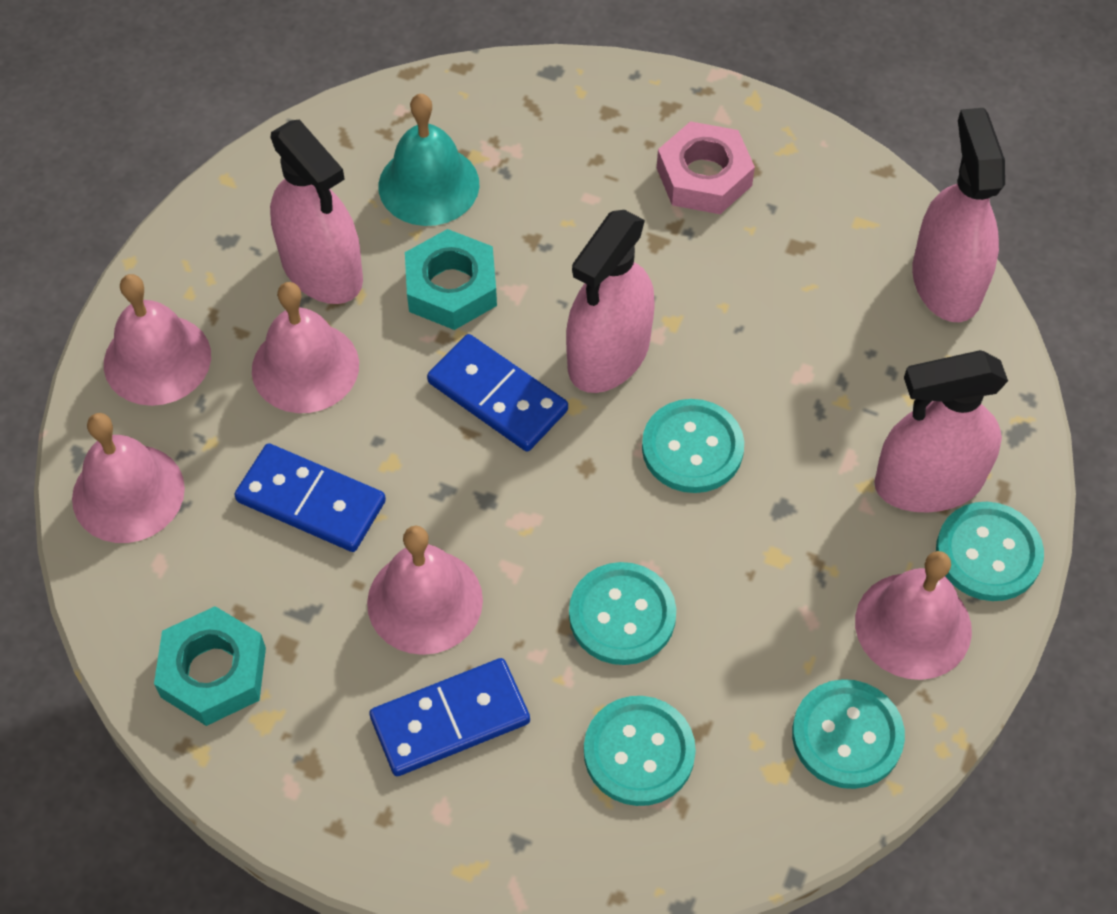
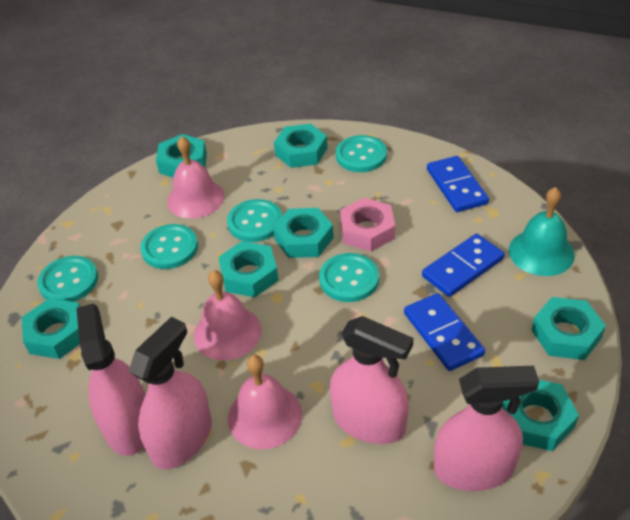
pink bell: 5 -> 3
turquoise nut: 2 -> 7

